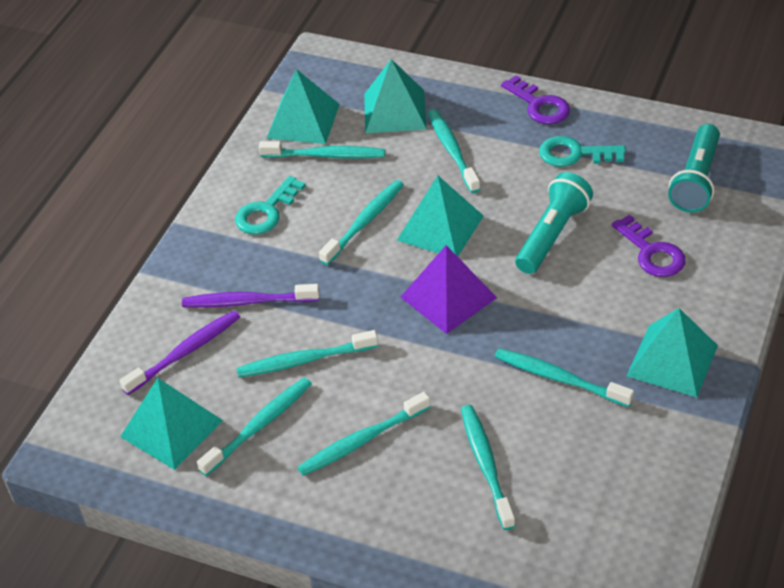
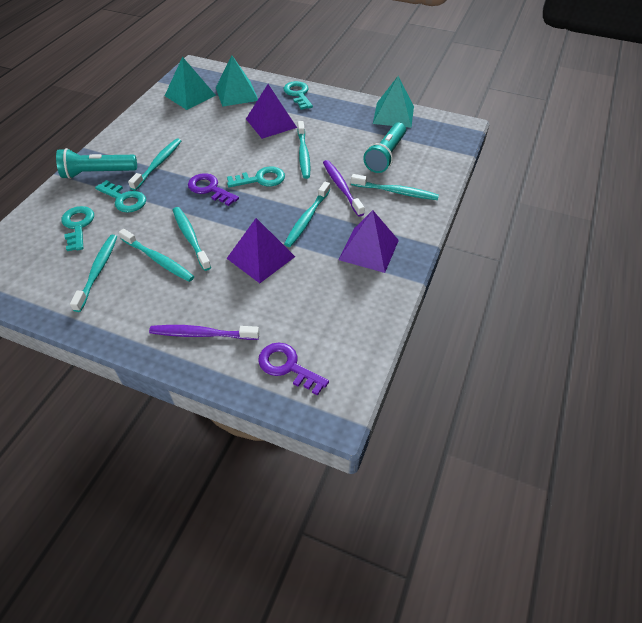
purple pyramid: 1 -> 3
turquoise key: 2 -> 4
turquoise pyramid: 5 -> 3
turquoise toothbrush: 8 -> 7

